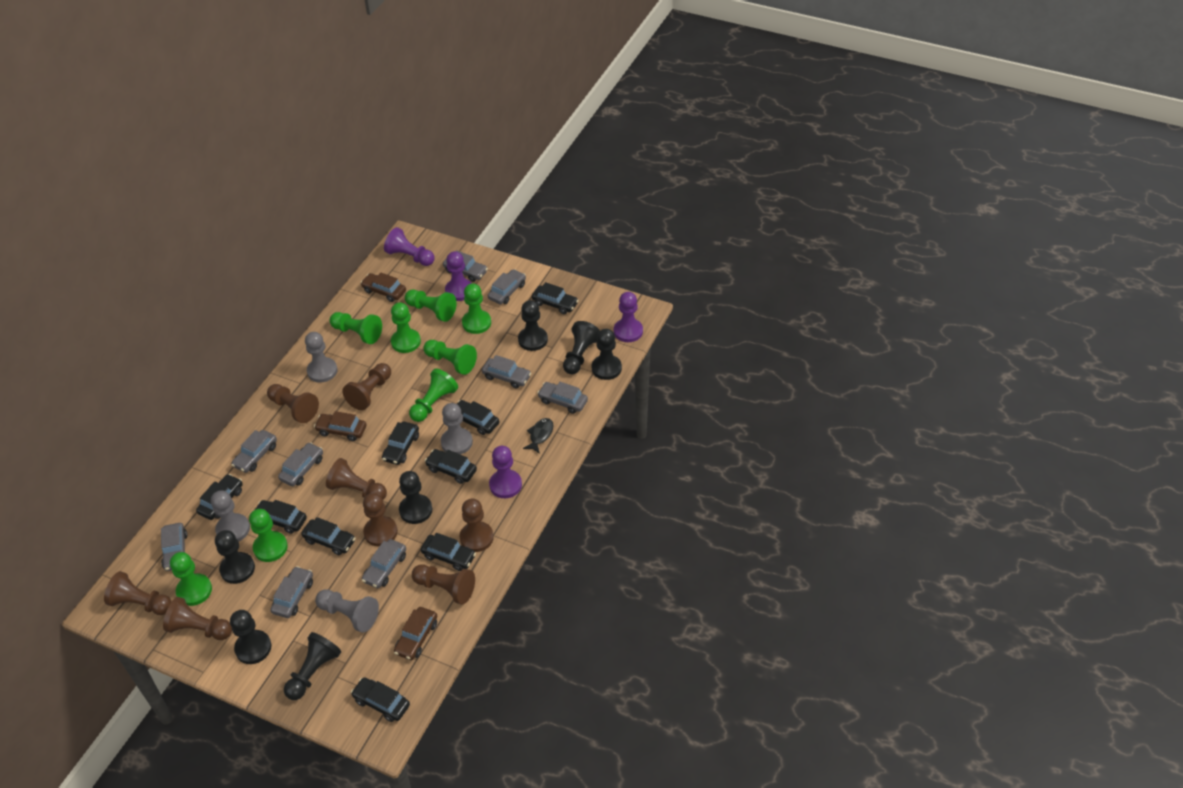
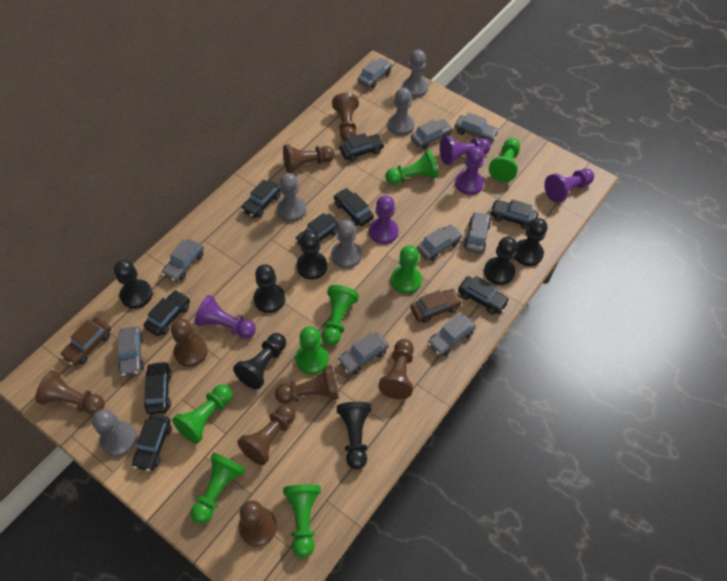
black fish: 1 -> 0
brown car: 3 -> 2
grey pawn: 4 -> 5
purple pawn: 4 -> 5

